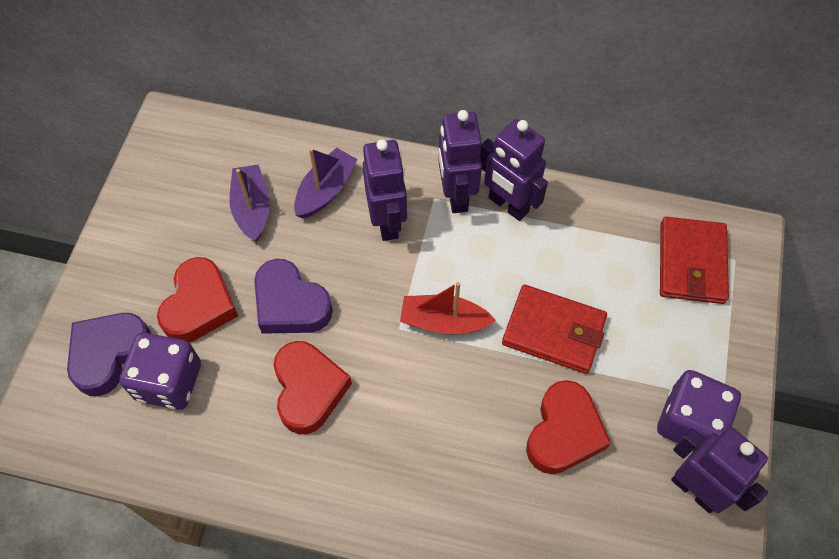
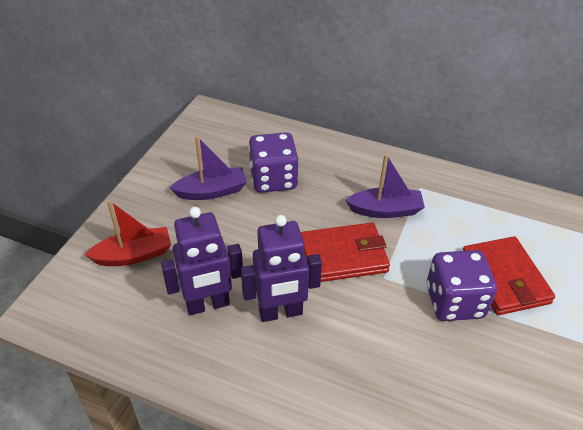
purple heart: 2 -> 0
purple robot: 4 -> 2
red heart: 3 -> 0

